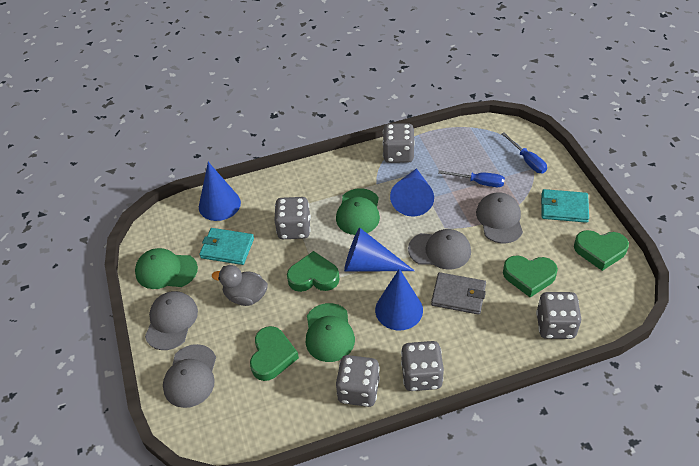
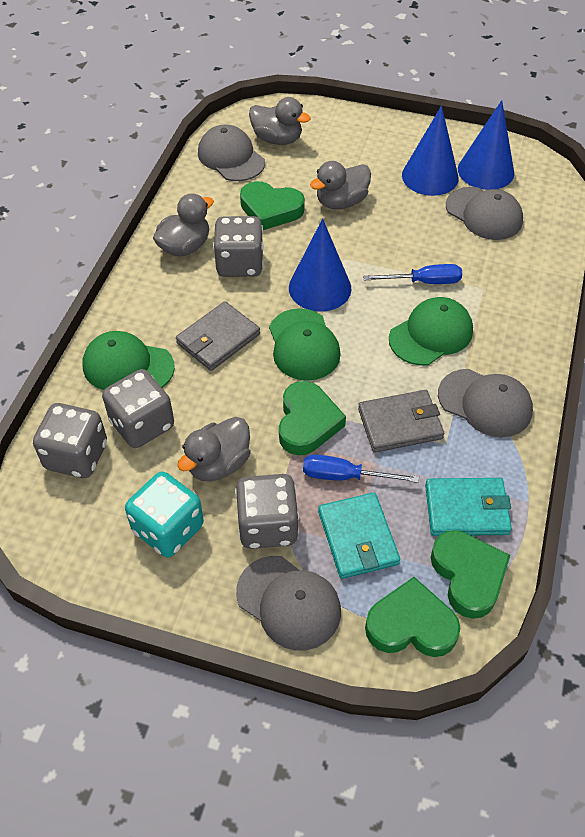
blue cone: 4 -> 3
grey dice: 5 -> 4
grey duck: 1 -> 4
grey wallet: 1 -> 2
turquoise dice: 0 -> 1

